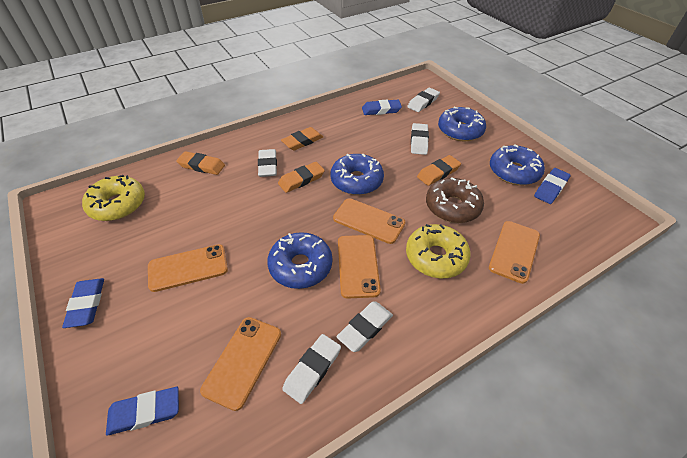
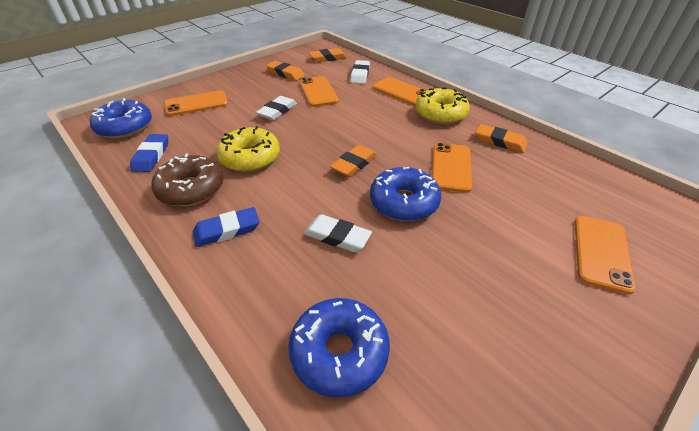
blue donut: 4 -> 3
blue eraser: 4 -> 2
white eraser: 5 -> 3

